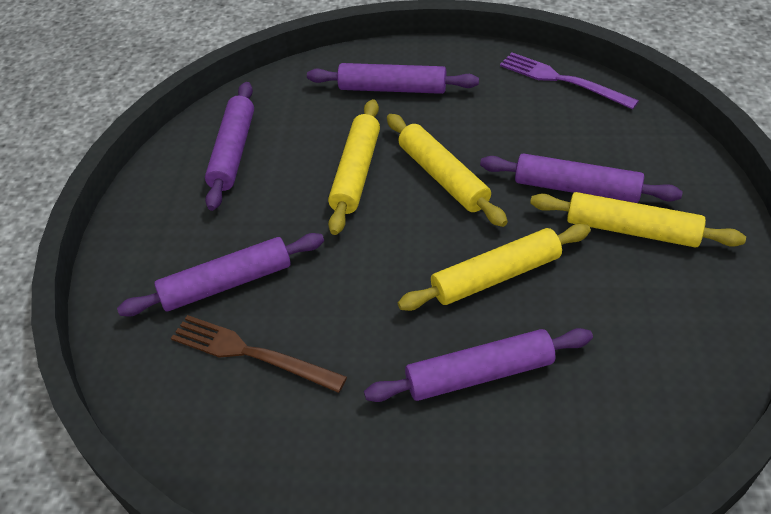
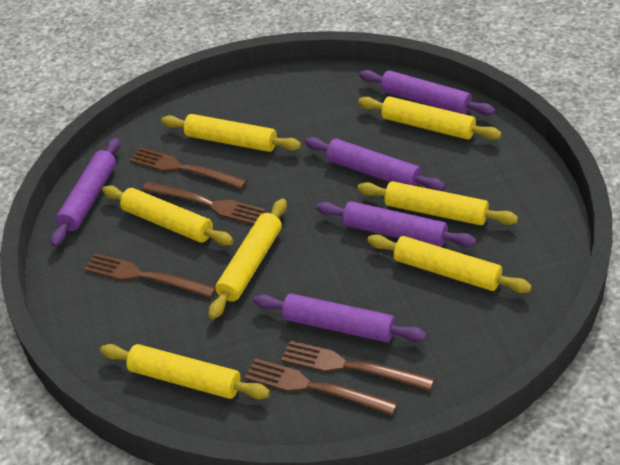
brown fork: 1 -> 5
purple fork: 1 -> 0
yellow rolling pin: 4 -> 7

